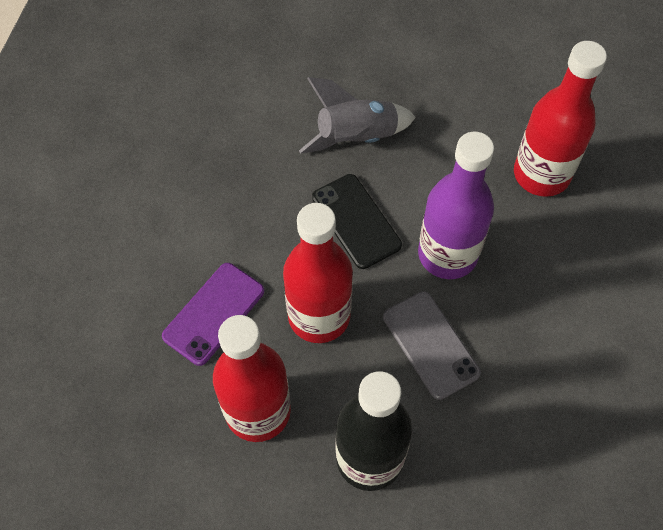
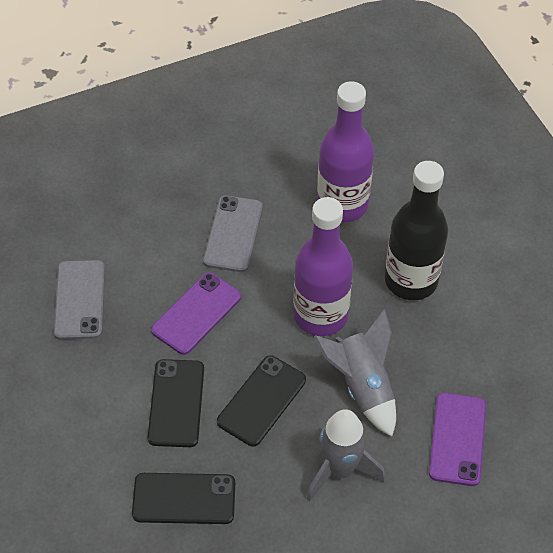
black phone: 1 -> 3
grey phone: 1 -> 2
grey rocket: 1 -> 2
purple bottle: 1 -> 2
purple phone: 1 -> 2
red bottle: 3 -> 0

